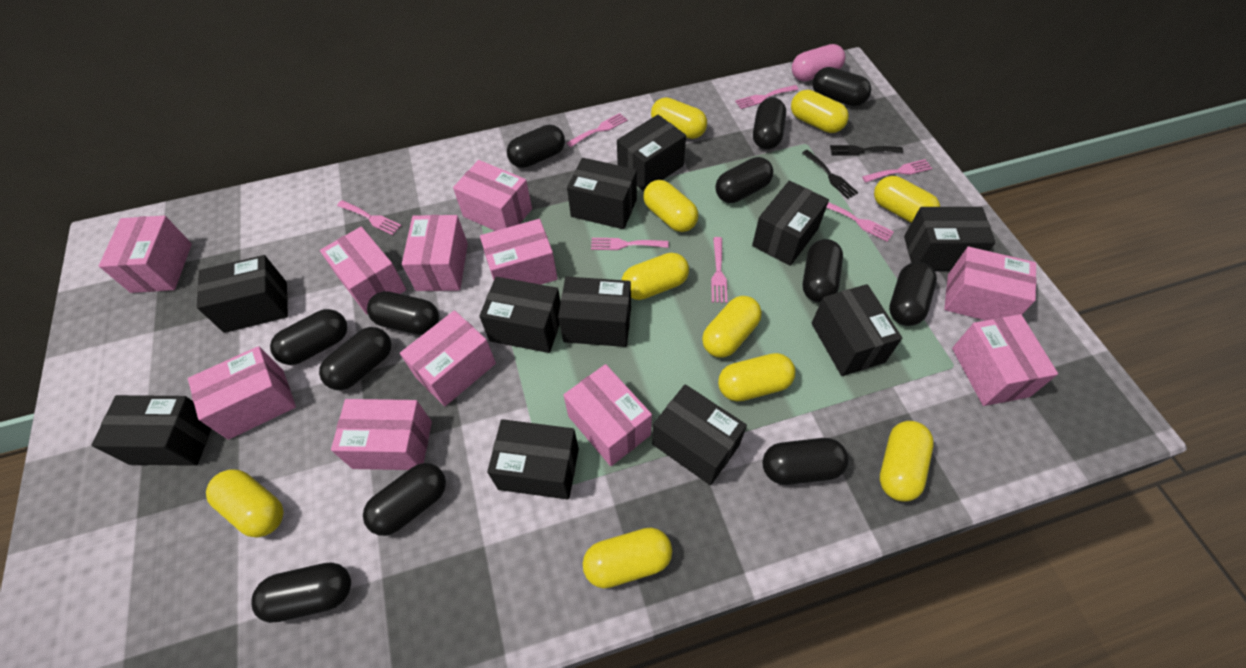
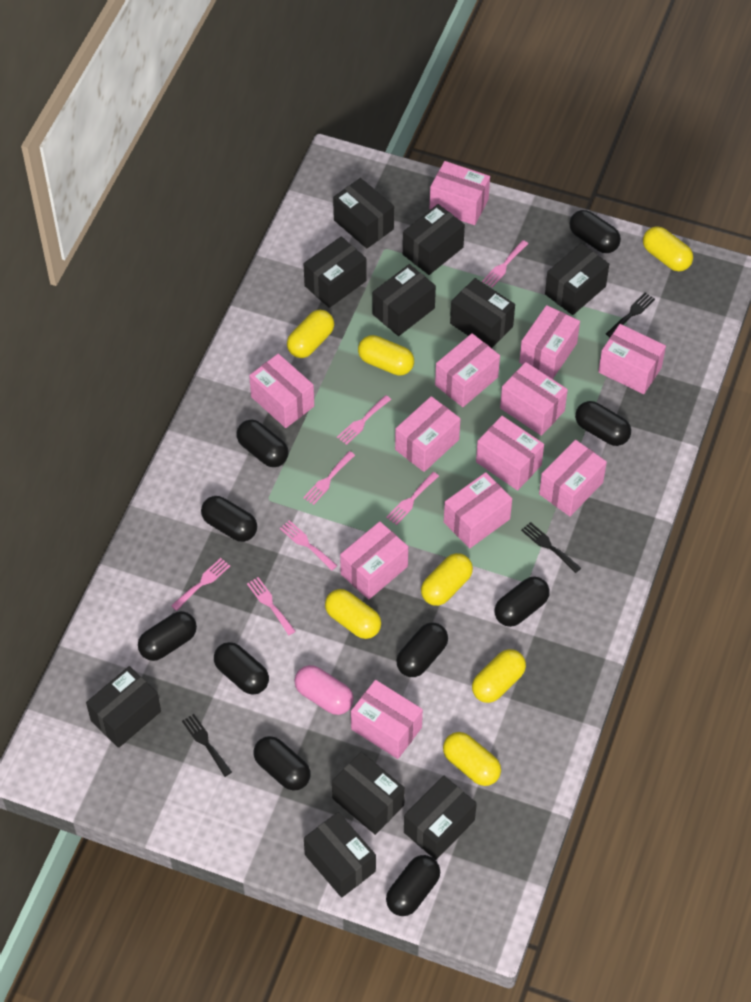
black box: 11 -> 10
black capsule: 12 -> 10
black fork: 2 -> 3
pink box: 11 -> 12
yellow capsule: 10 -> 7

